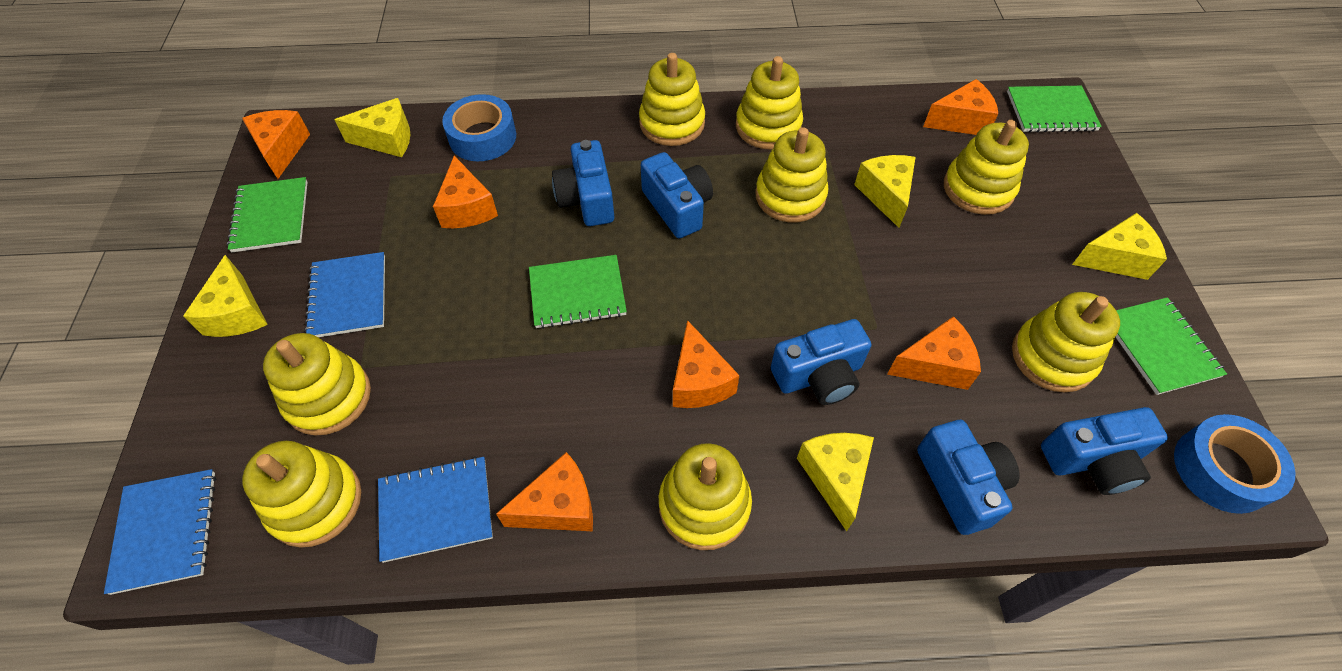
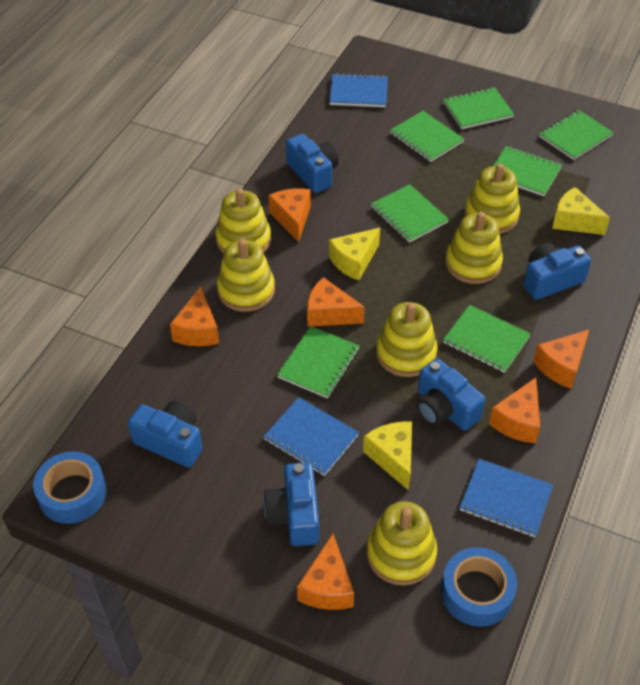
green notebook: 4 -> 7
yellow cheese: 5 -> 3
yellow stacking toy: 8 -> 6

